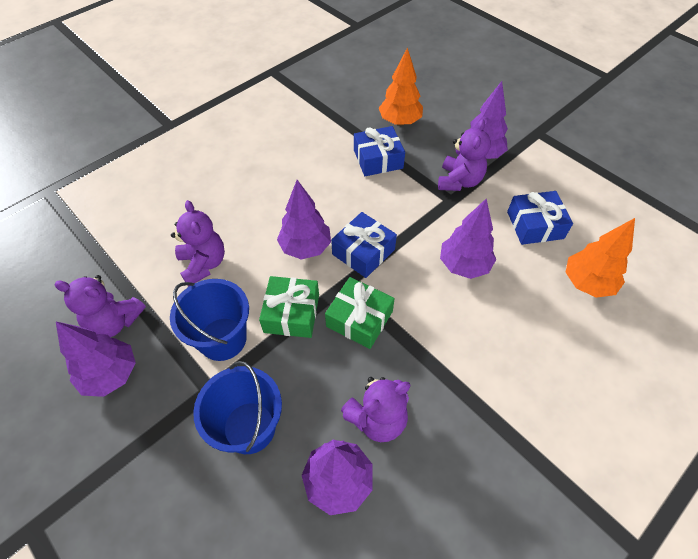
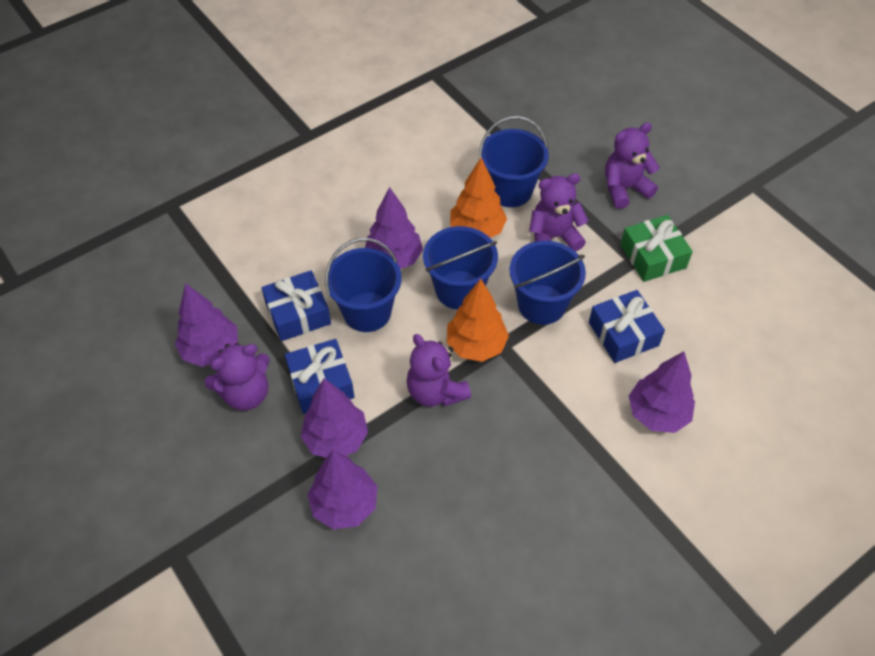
blue bucket: 2 -> 4
green gift: 2 -> 1

